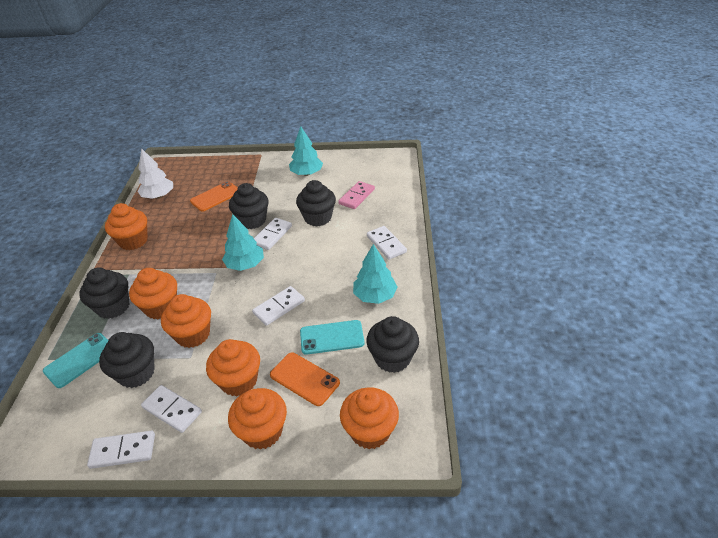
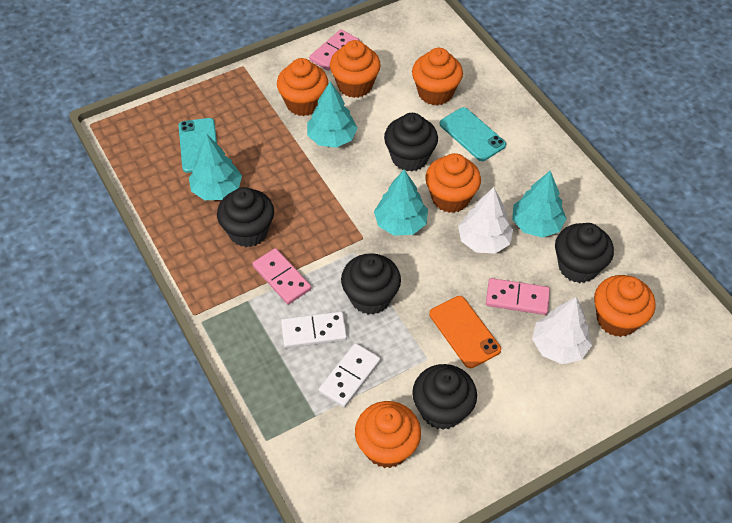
orange phone: 2 -> 1
pink domino: 1 -> 3
turquoise tree: 3 -> 4
white domino: 5 -> 2
white tree: 1 -> 2

